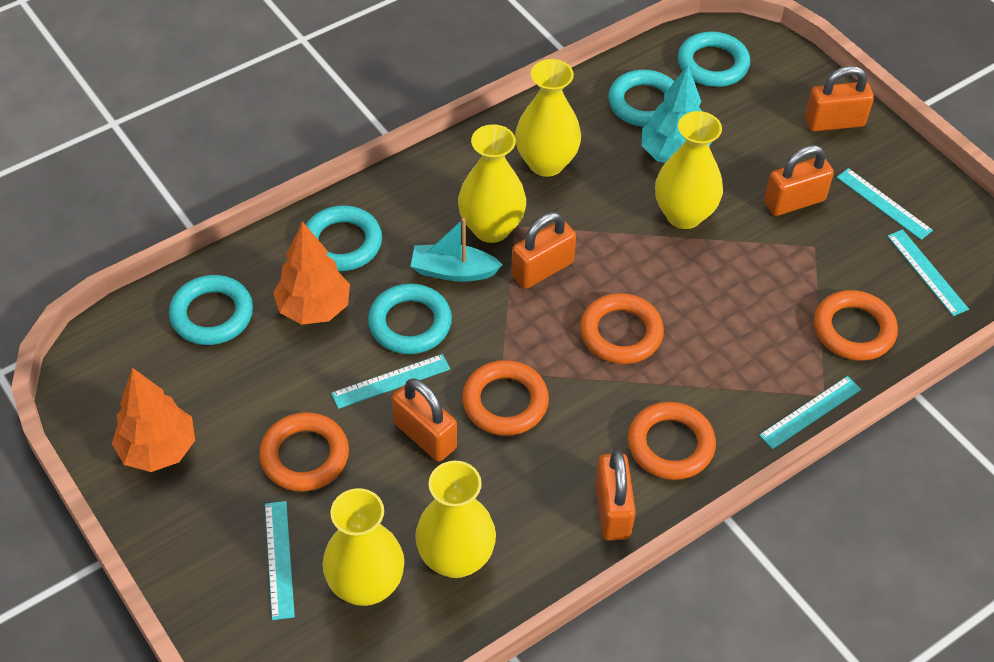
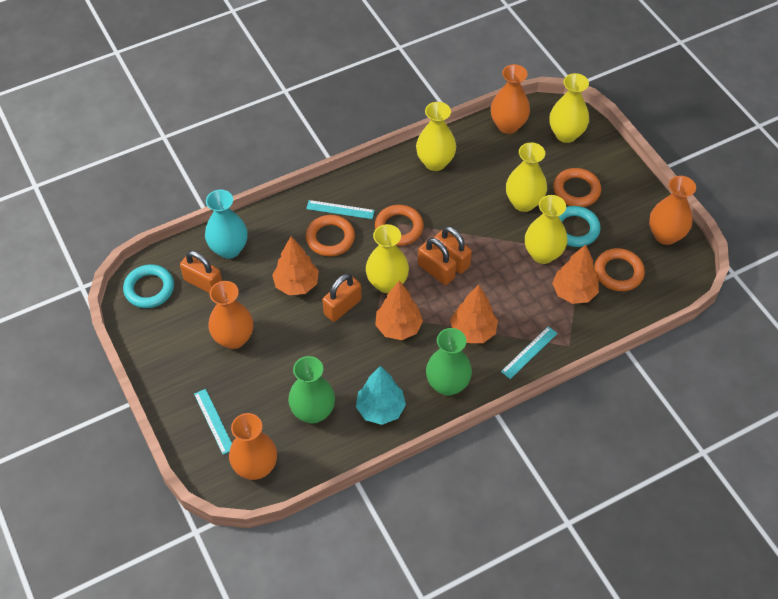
green vase: 0 -> 2
orange padlock: 5 -> 4
orange ring: 5 -> 4
orange tree: 2 -> 4
orange vase: 0 -> 4
turquoise boat: 1 -> 0
turquoise ring: 5 -> 2
turquoise ruler: 5 -> 3
turquoise vase: 0 -> 1

